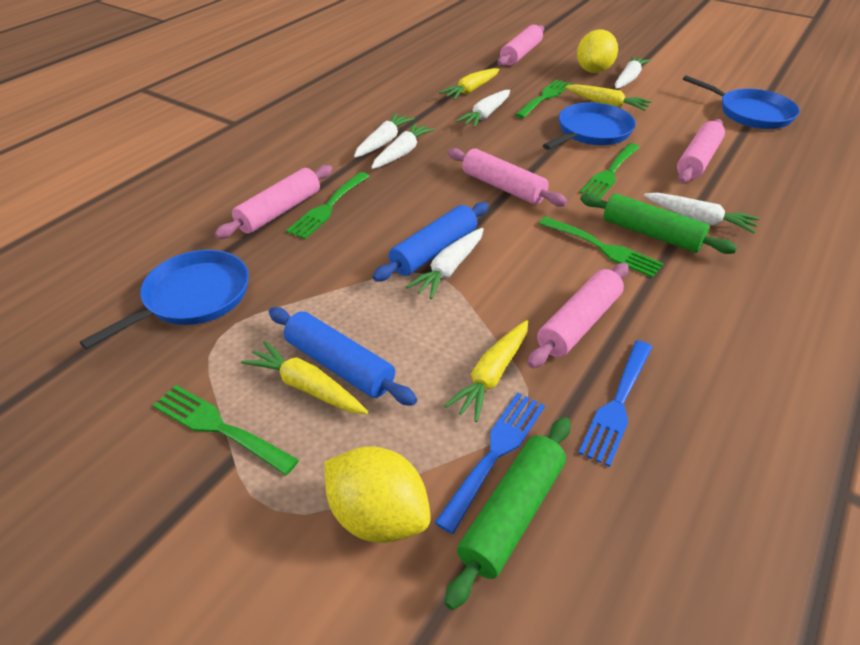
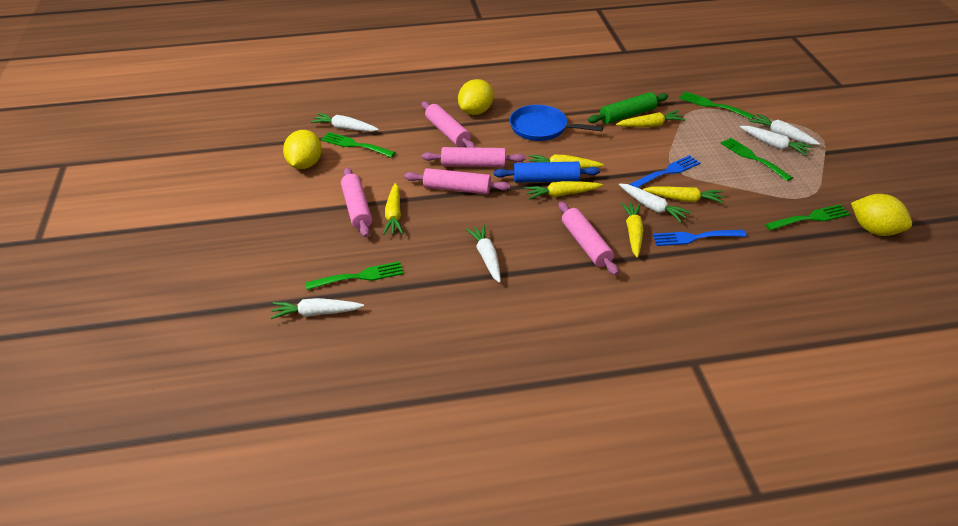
blue pan: 3 -> 1
blue rolling pin: 2 -> 1
green rolling pin: 2 -> 1
yellow carrot: 4 -> 6
yellow lemon: 2 -> 3

